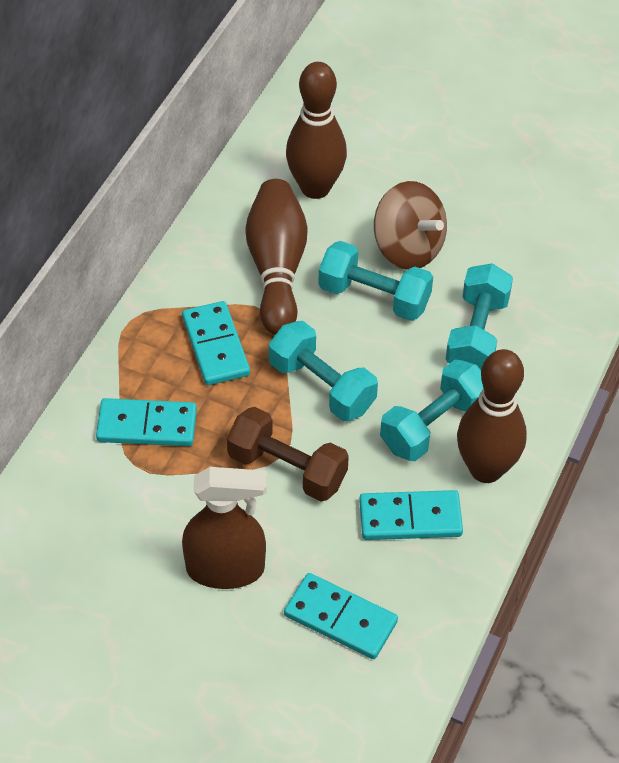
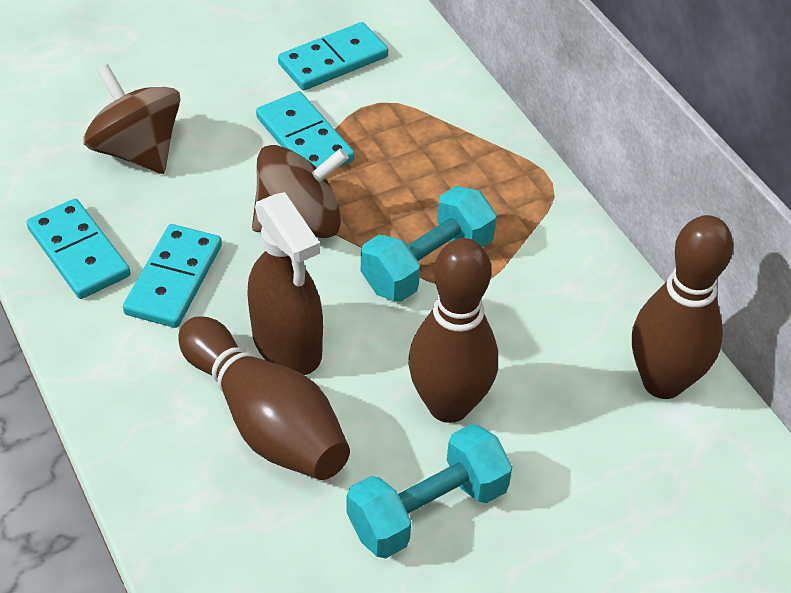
brown dumbbell: 1 -> 0
brown spinning top: 1 -> 2
turquoise dumbbell: 4 -> 2

